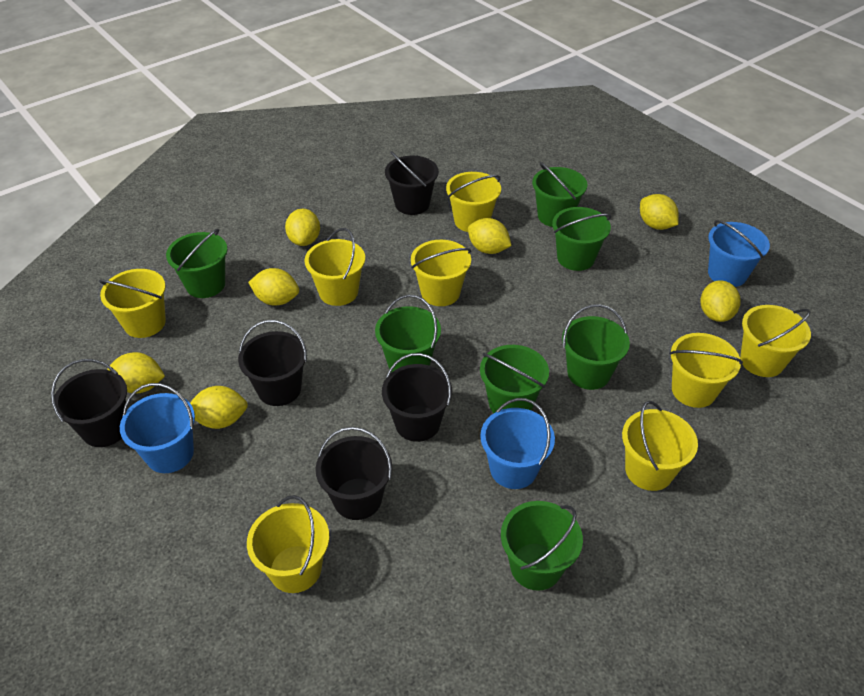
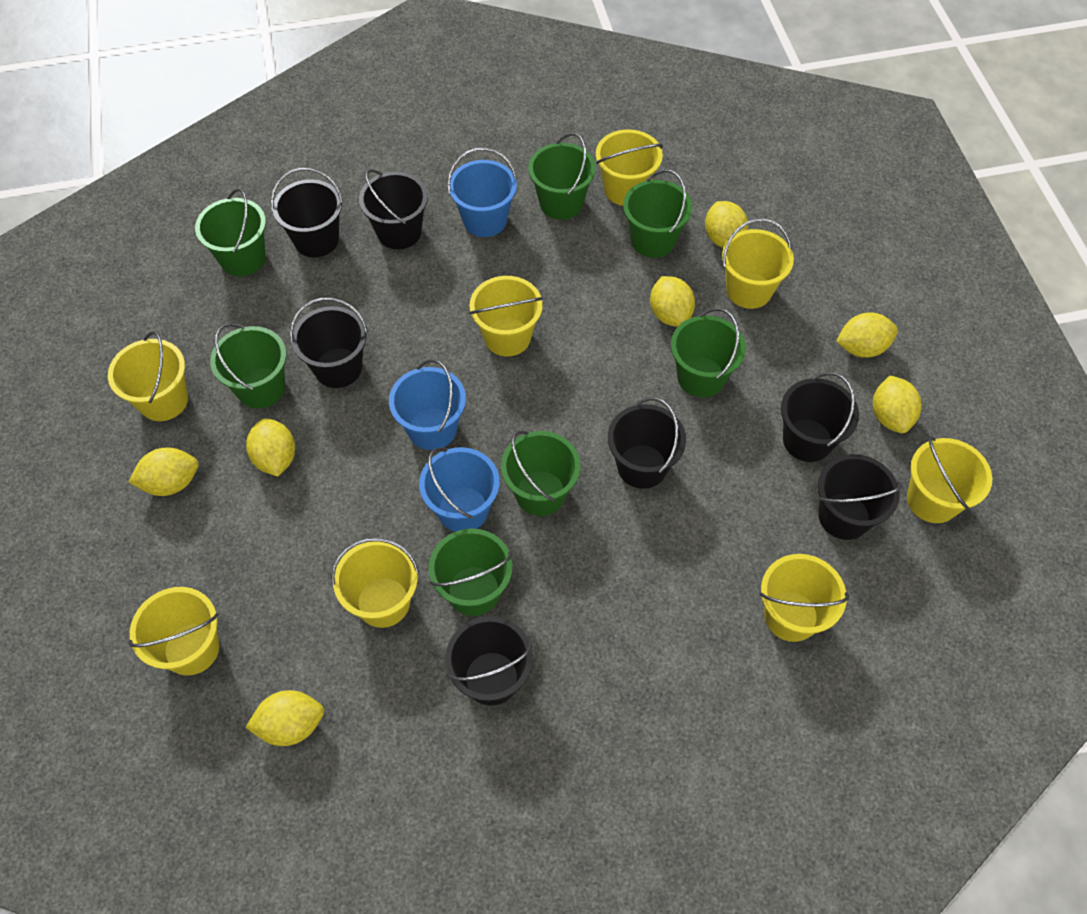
black bucket: 5 -> 7

